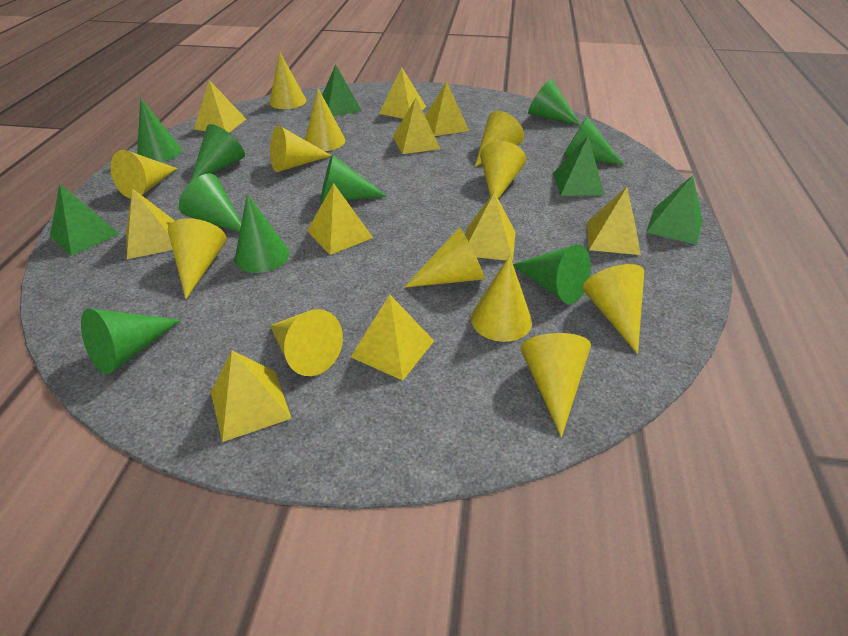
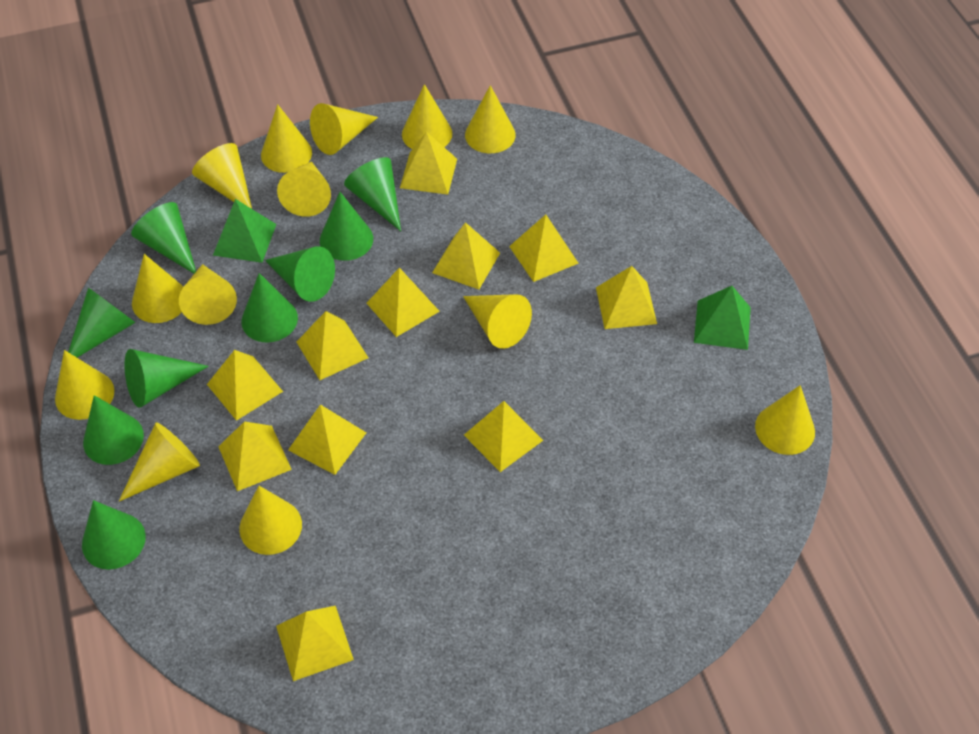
green pyramid: 4 -> 2
yellow cone: 12 -> 13
yellow pyramid: 10 -> 11

